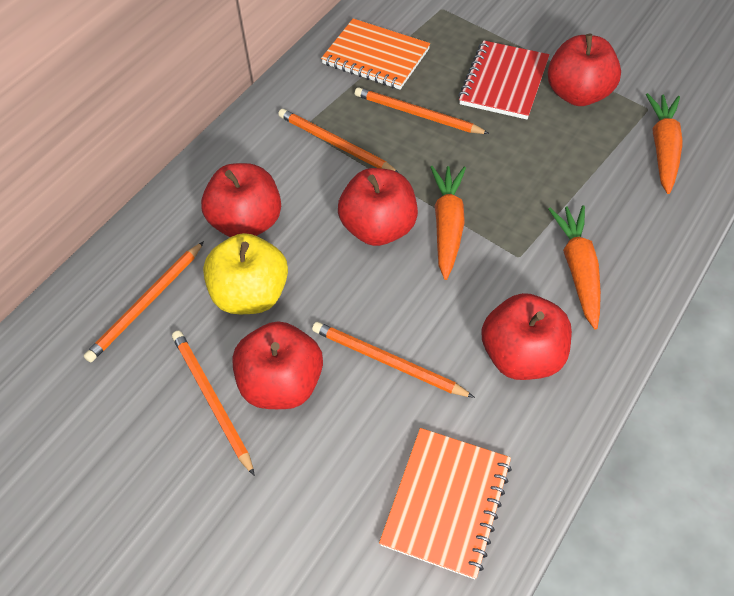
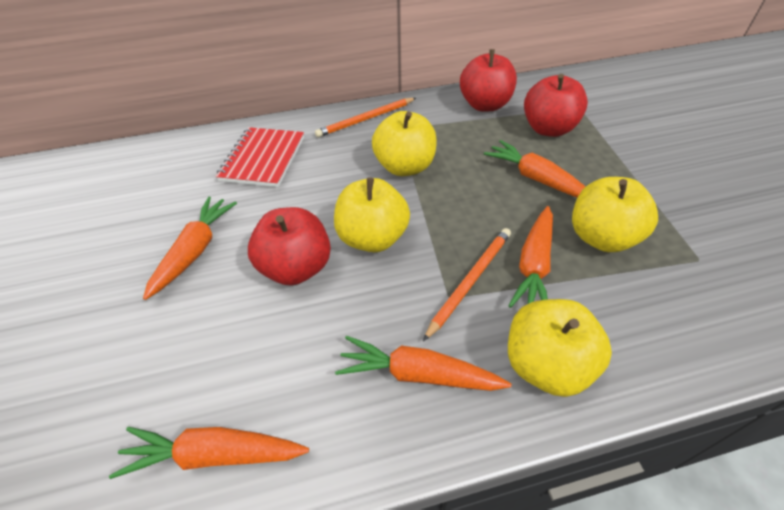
orange carrot: 3 -> 5
orange notebook: 2 -> 0
orange pencil: 5 -> 2
red apple: 5 -> 3
yellow apple: 1 -> 4

